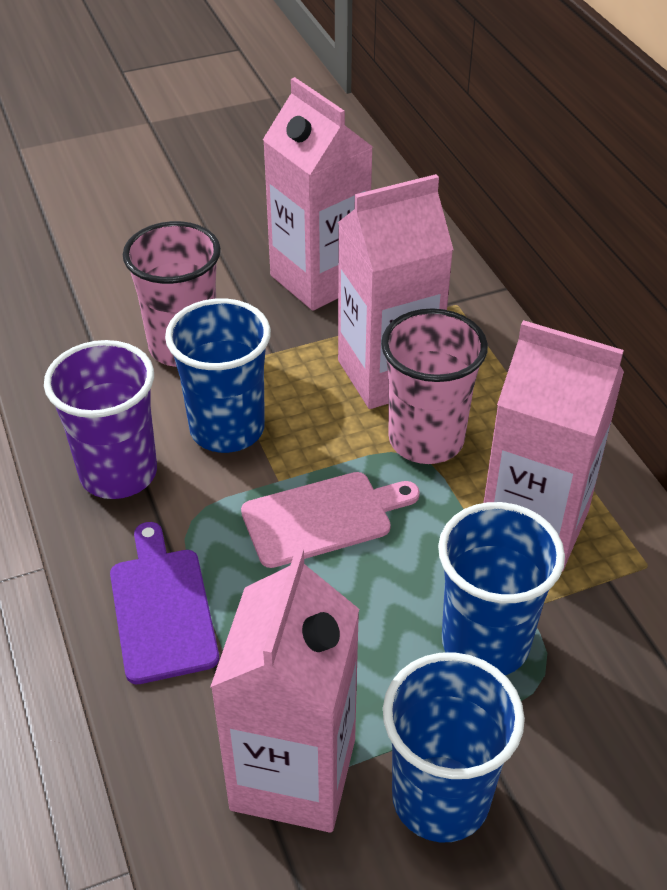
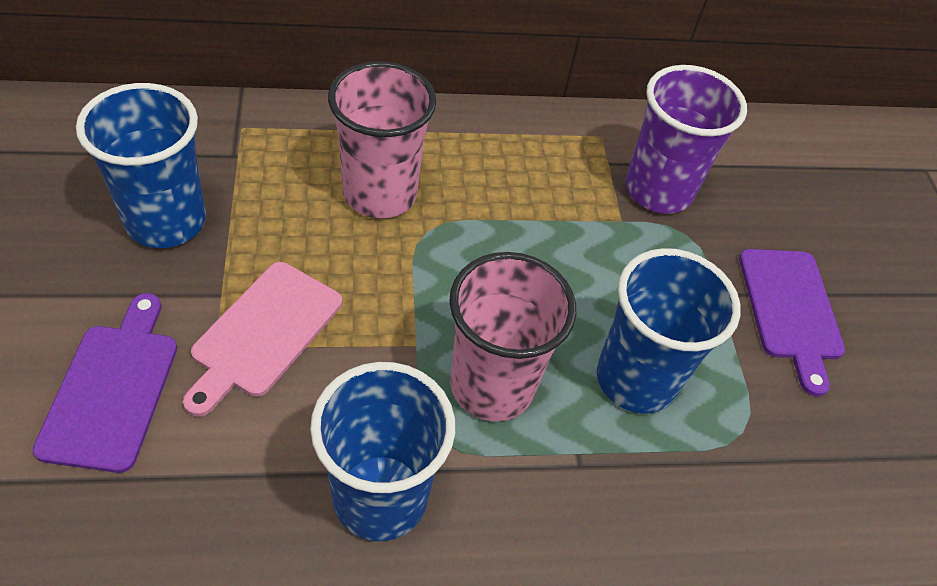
pink carton: 4 -> 0
purple cutting board: 1 -> 2

